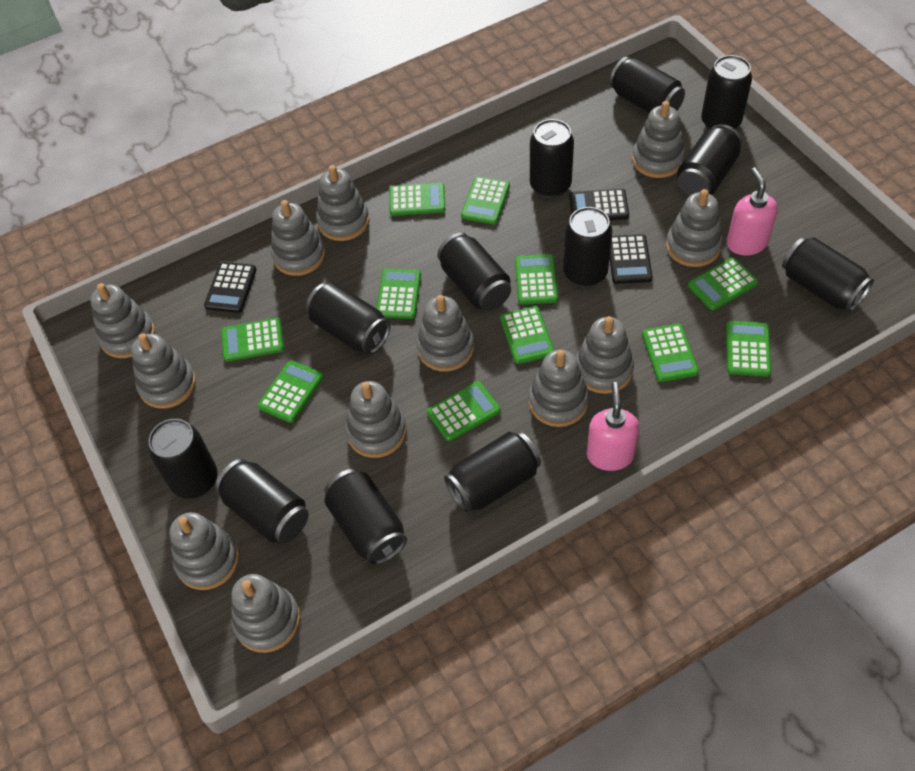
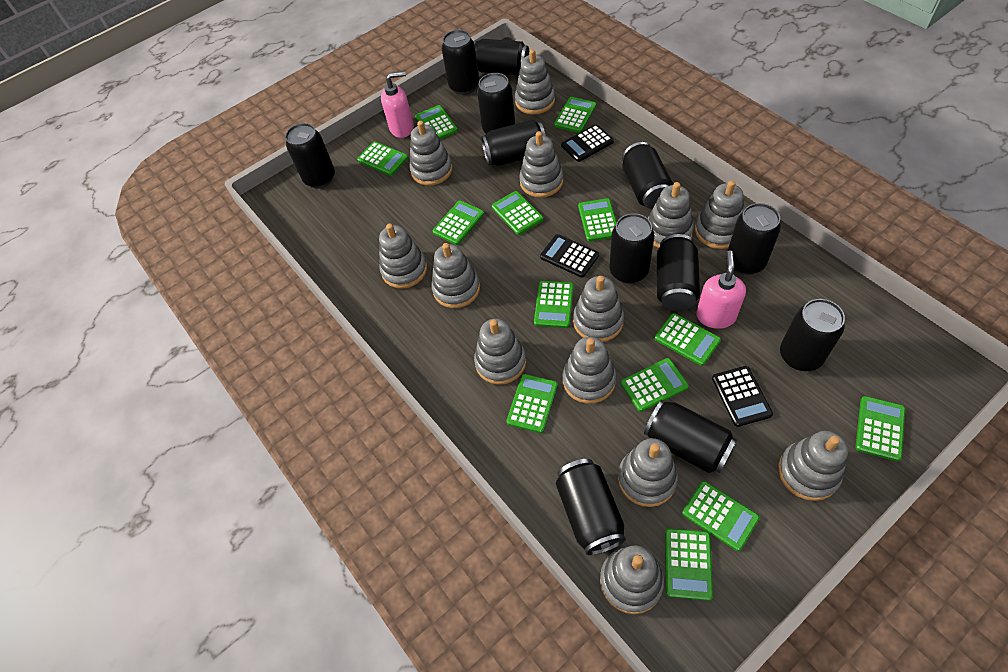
green calculator: 11 -> 13
grey stacking toy: 12 -> 13

